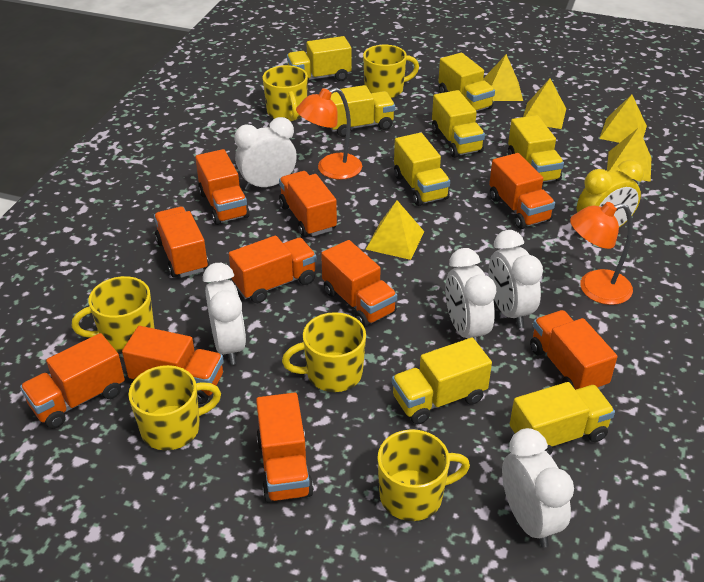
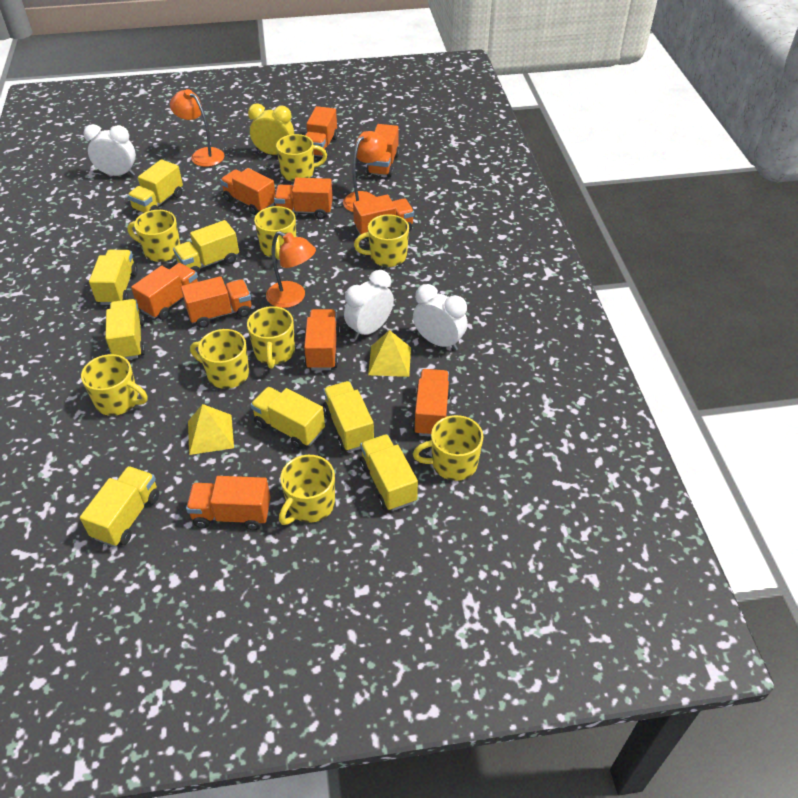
orange lamp: 2 -> 3
white clock: 5 -> 3
yellow mug: 6 -> 9
yellow pyramid: 5 -> 2

